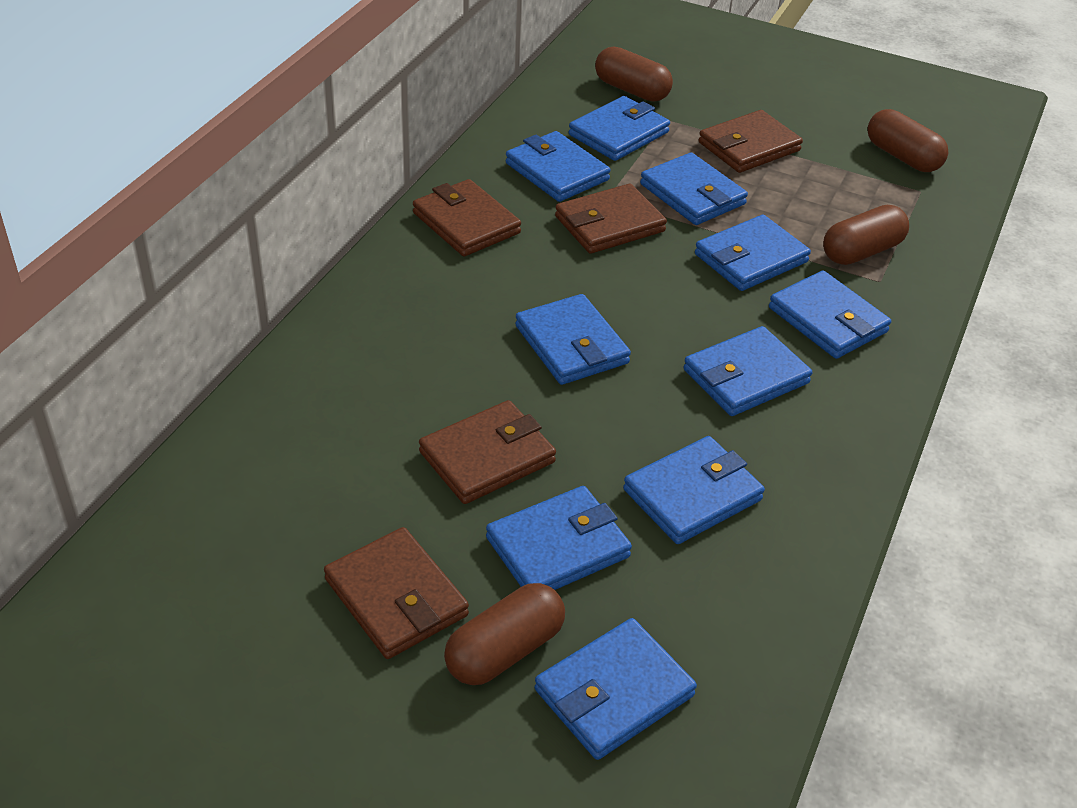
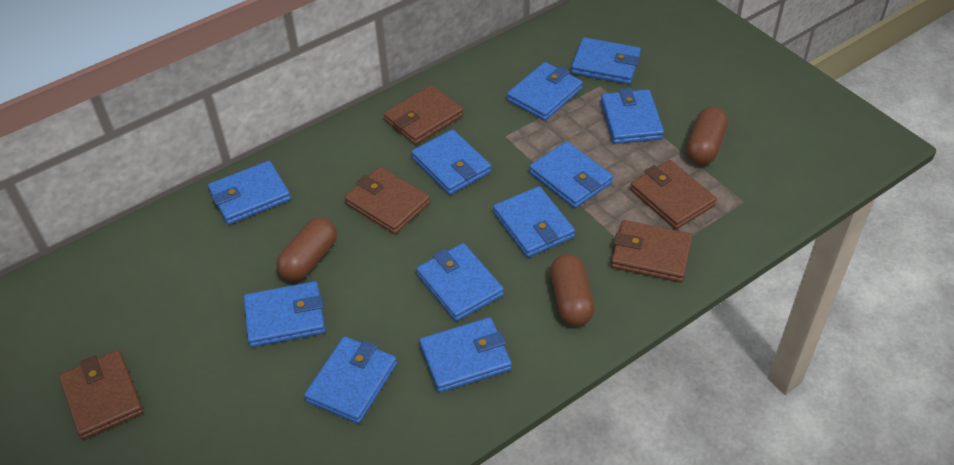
blue wallet: 10 -> 11
brown capsule: 4 -> 3

